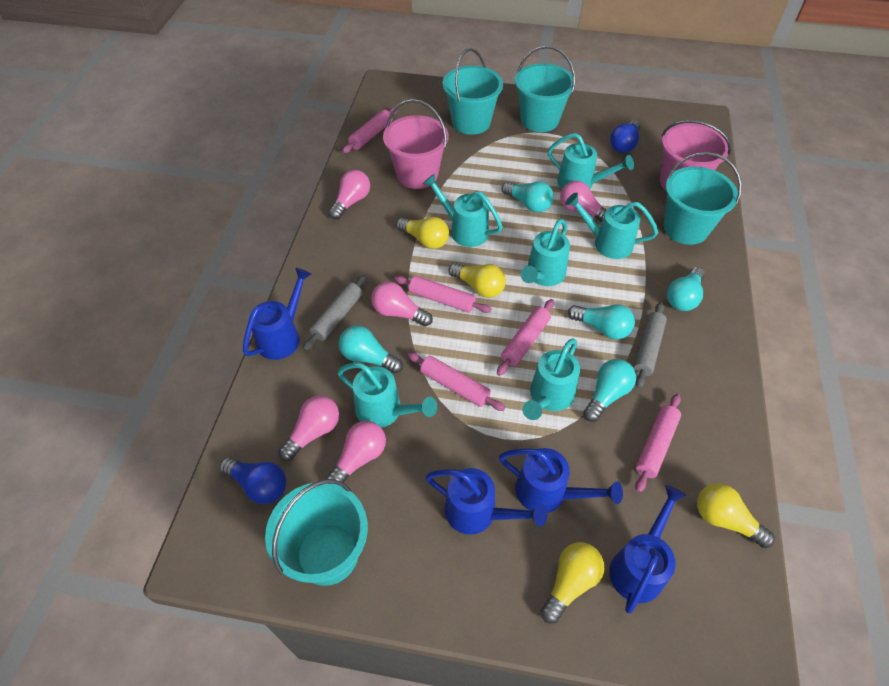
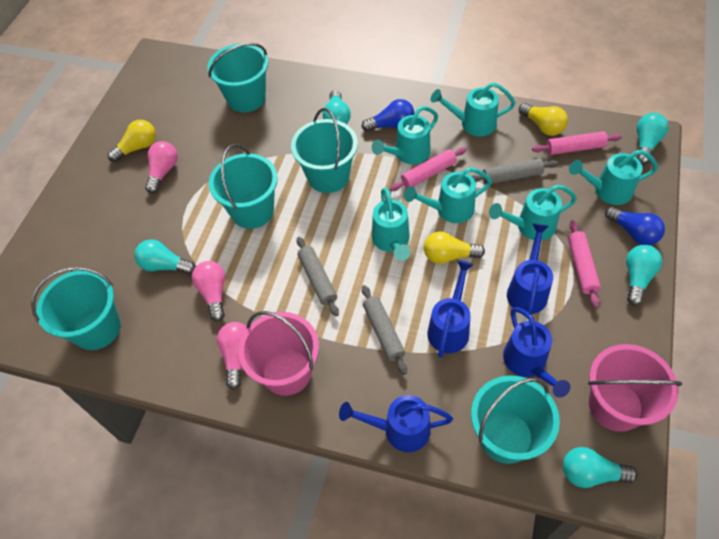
grey rolling pin: 2 -> 3
pink light bulb: 5 -> 3
pink rolling pin: 5 -> 3
turquoise bucket: 4 -> 5
yellow light bulb: 4 -> 3

